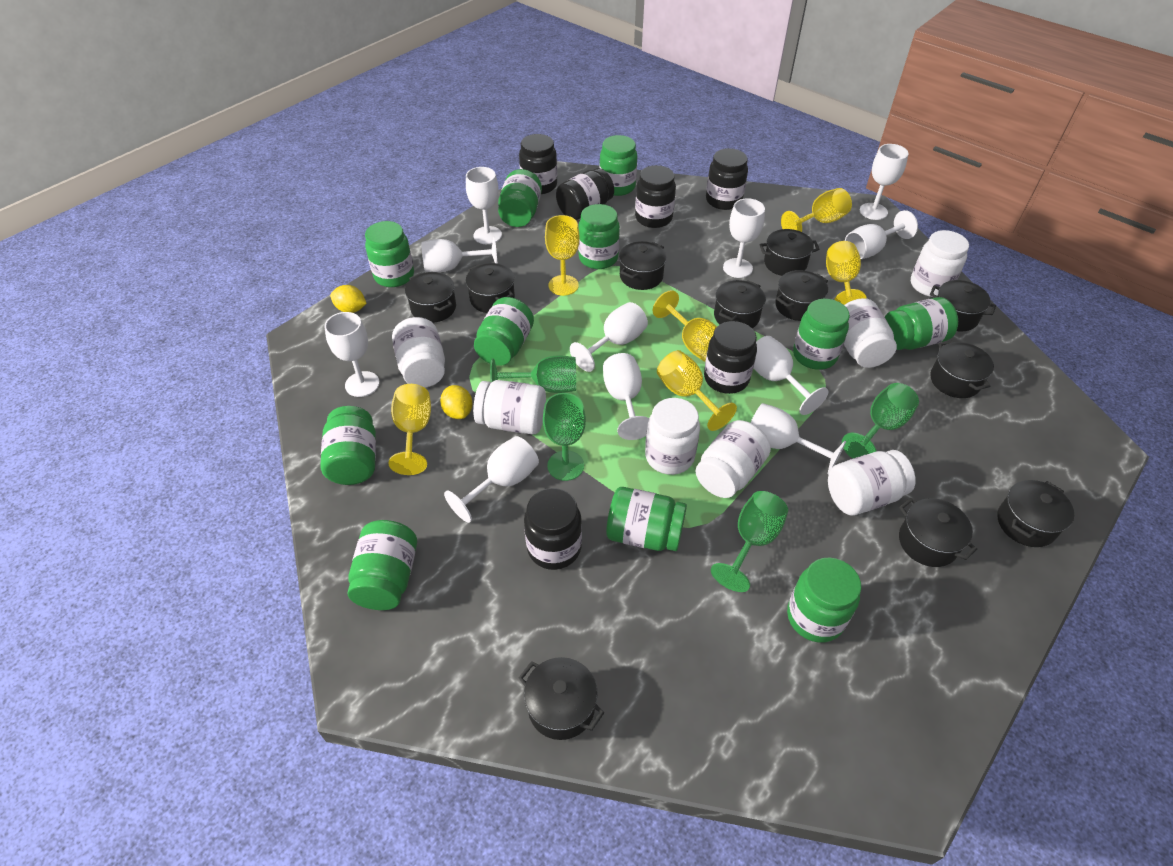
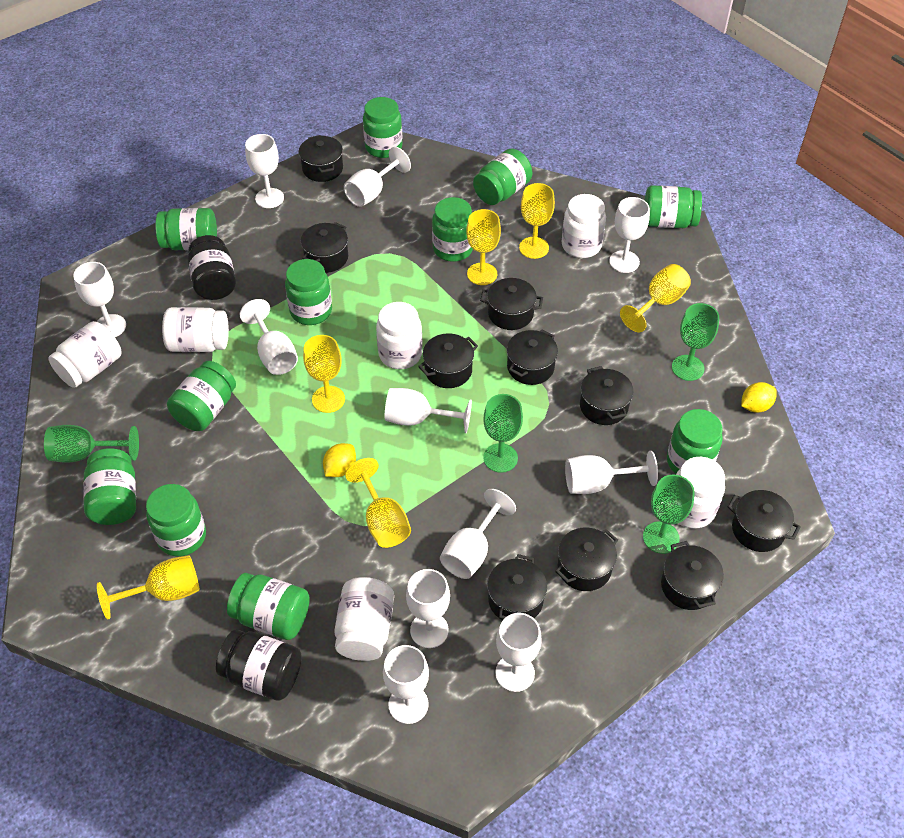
black jar: 6 -> 2
black pot: 11 -> 10
white jar: 7 -> 6

